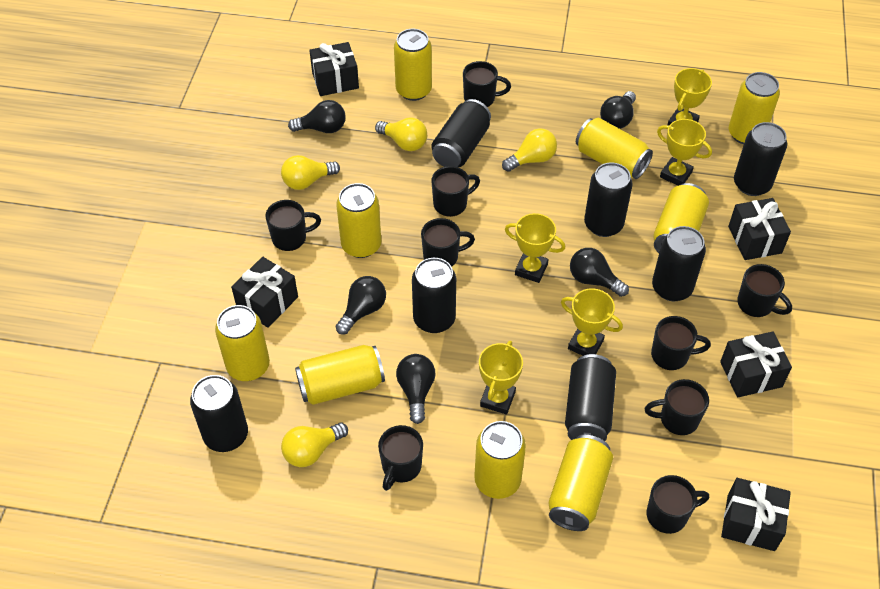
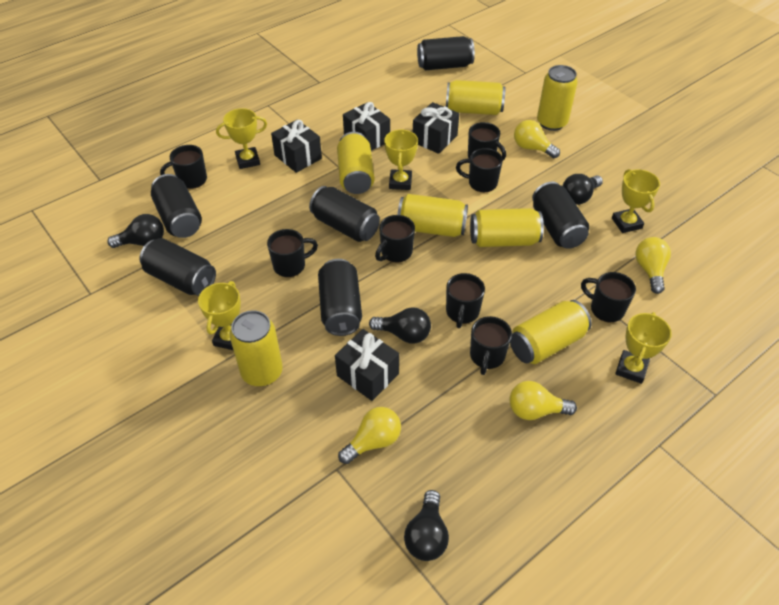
black can: 7 -> 6
black gift: 5 -> 4
black light bulb: 5 -> 4
black mug: 9 -> 8
yellow can: 9 -> 7

